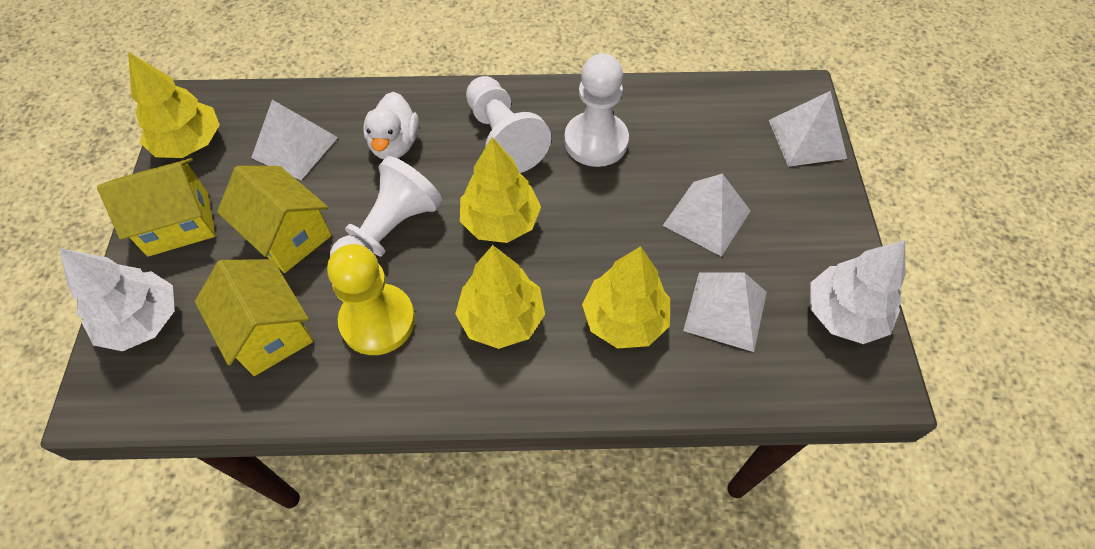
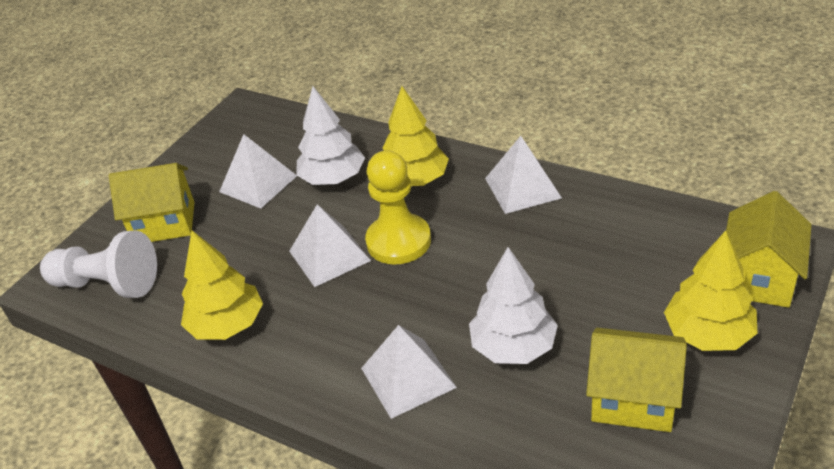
white duck: 1 -> 0
white pawn: 3 -> 1
yellow tree: 4 -> 3

